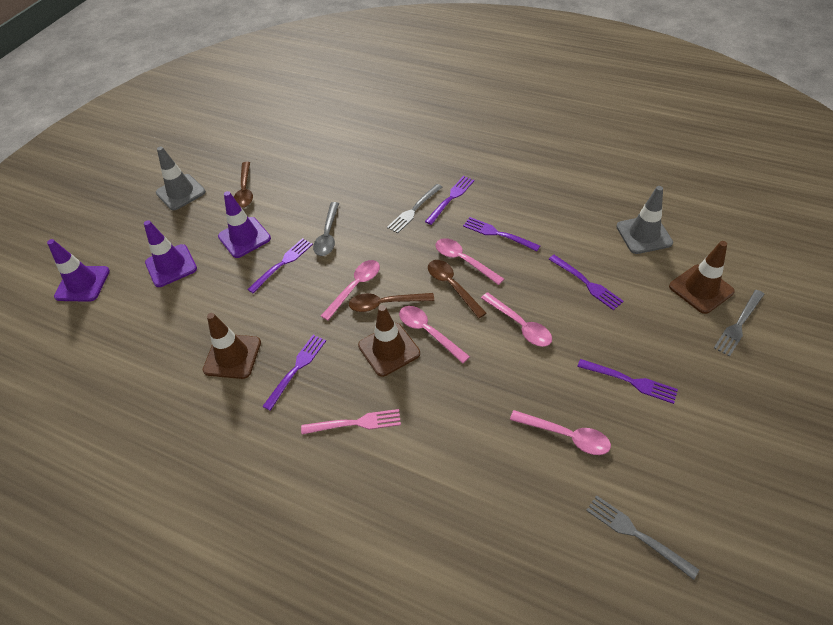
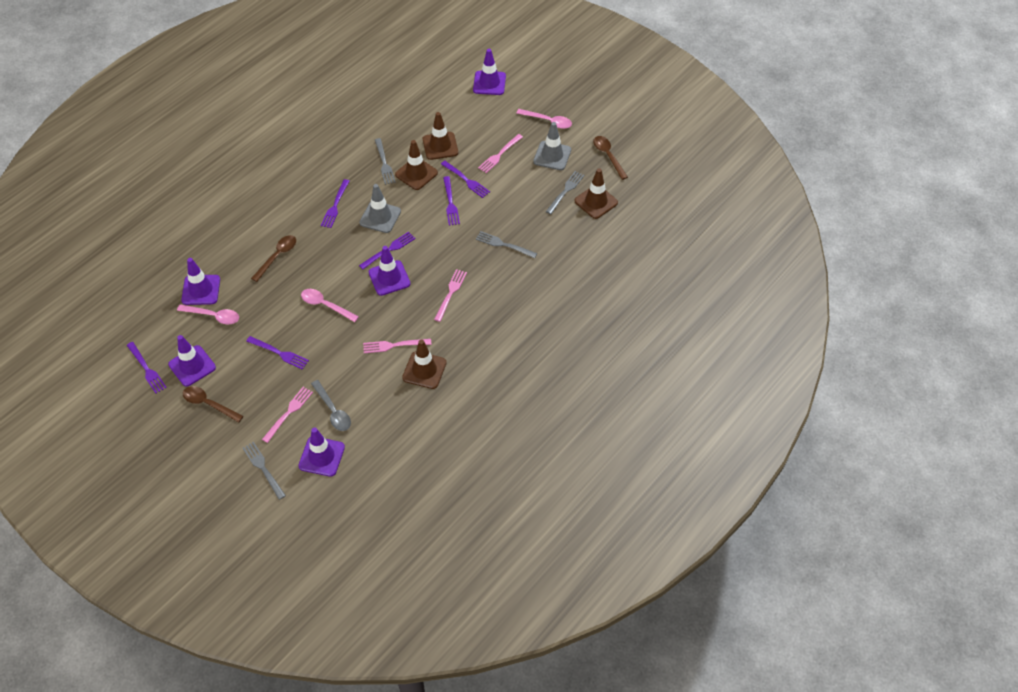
brown traffic cone: 3 -> 4
grey fork: 3 -> 4
pink fork: 1 -> 4
pink spoon: 5 -> 3
purple traffic cone: 3 -> 5

